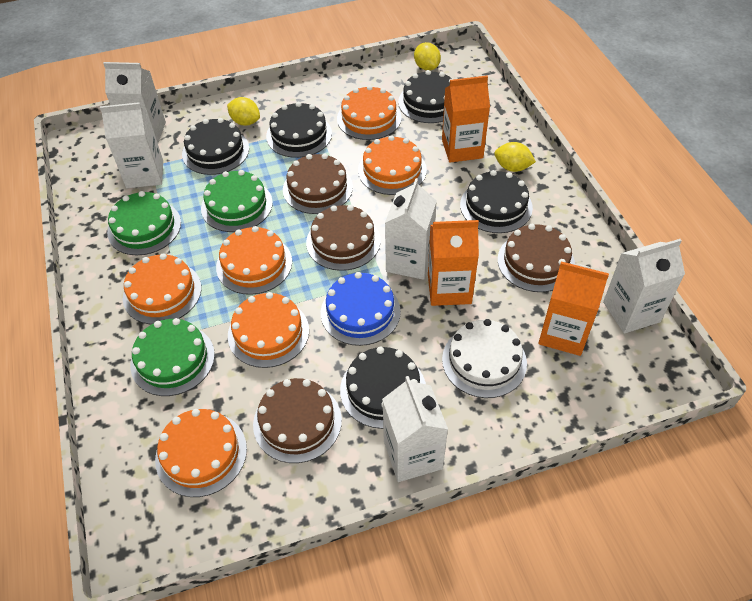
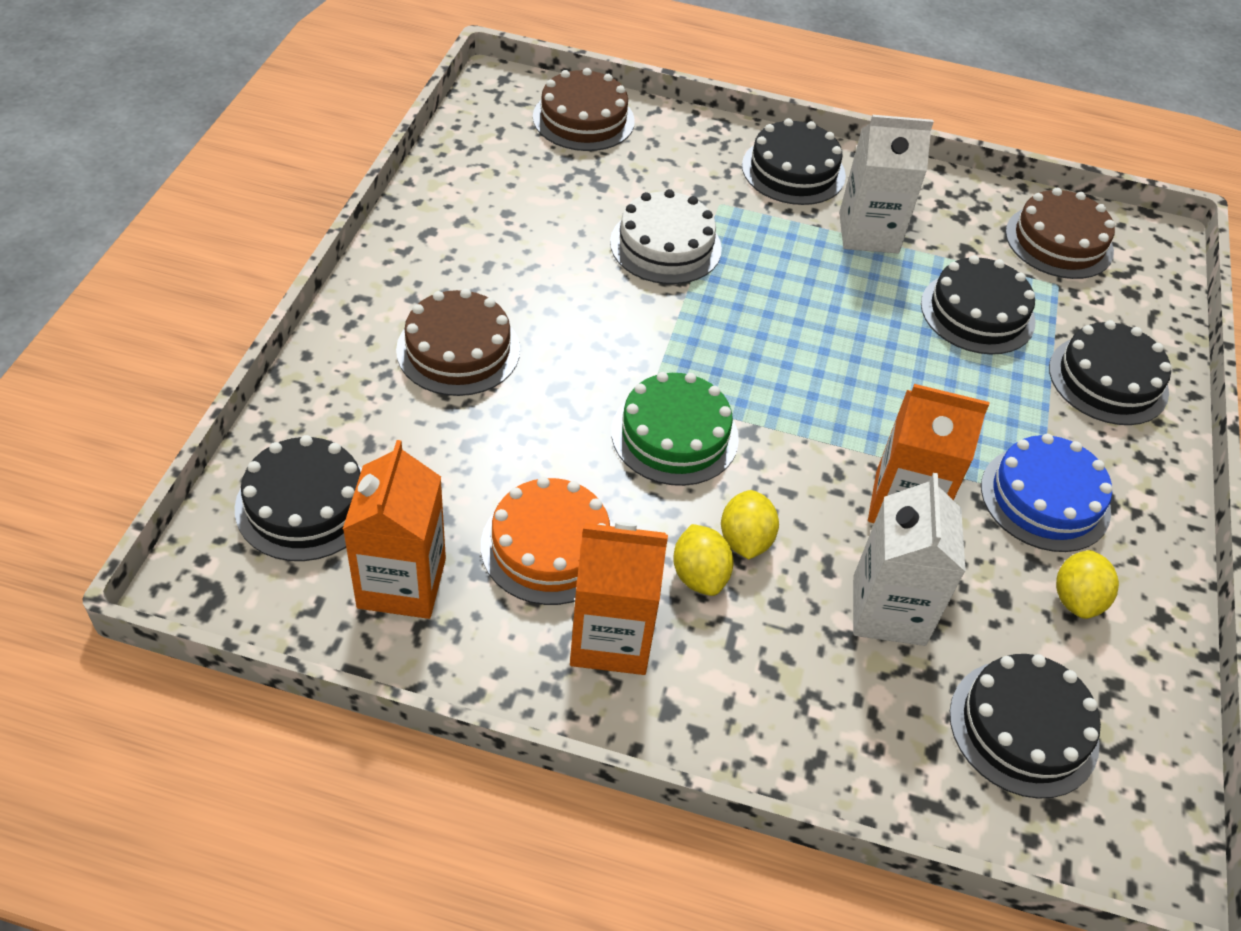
brown cake: 4 -> 3
green cake: 3 -> 1
orange cake: 6 -> 1
white carton: 5 -> 2

